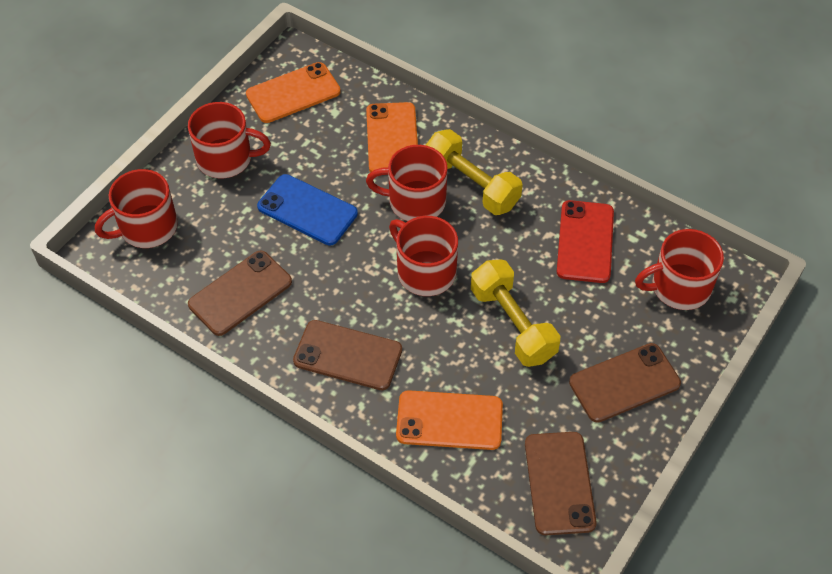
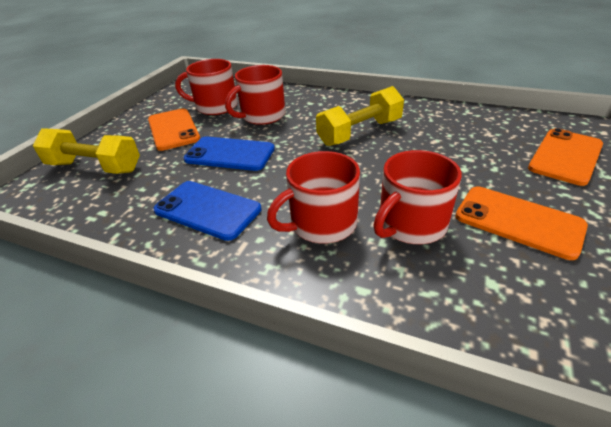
blue phone: 1 -> 2
brown phone: 4 -> 0
red mug: 5 -> 4
red phone: 1 -> 0

